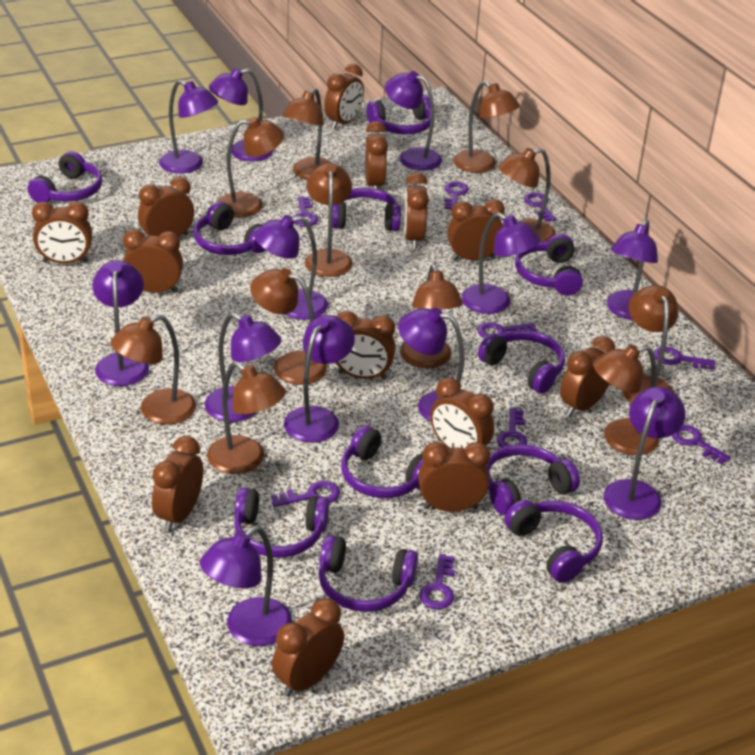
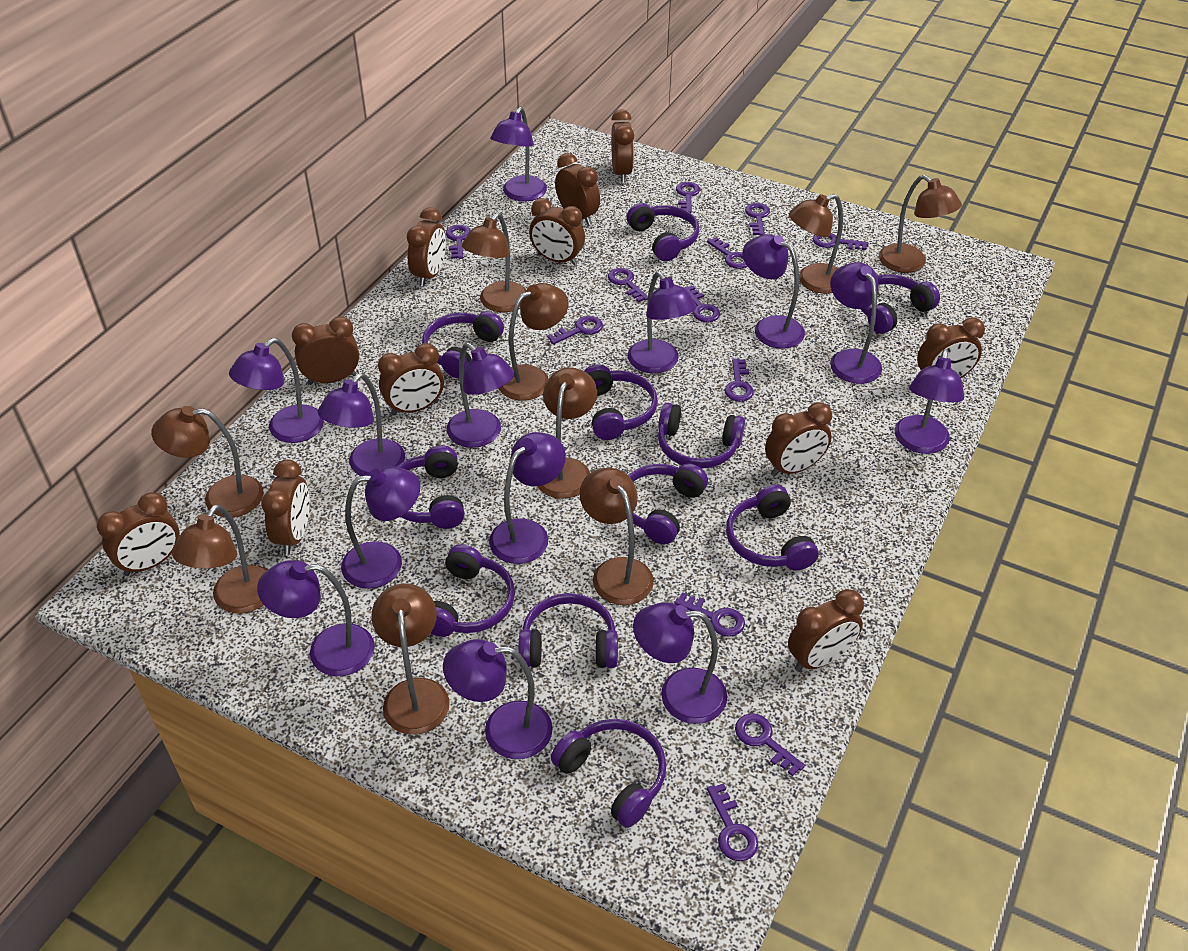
brown clock: 13 -> 11
brown lamp: 11 -> 9
purple key: 9 -> 12
purple lamp: 12 -> 13

